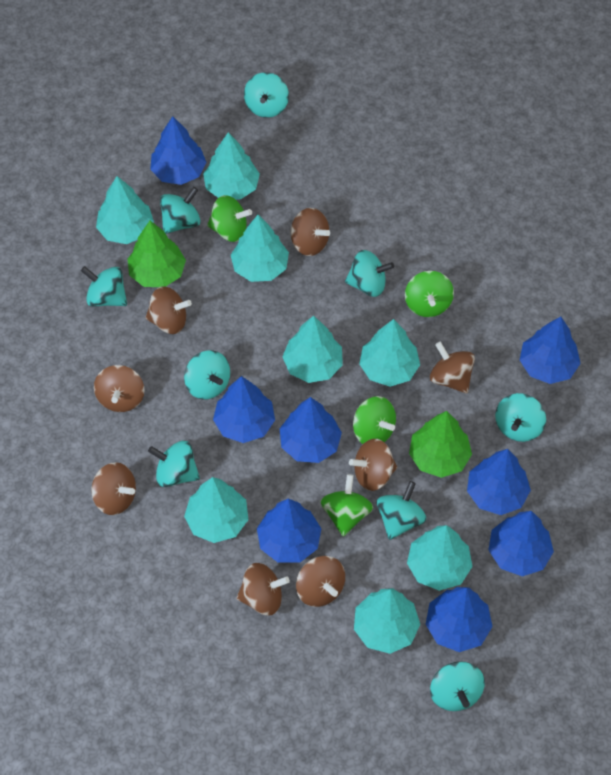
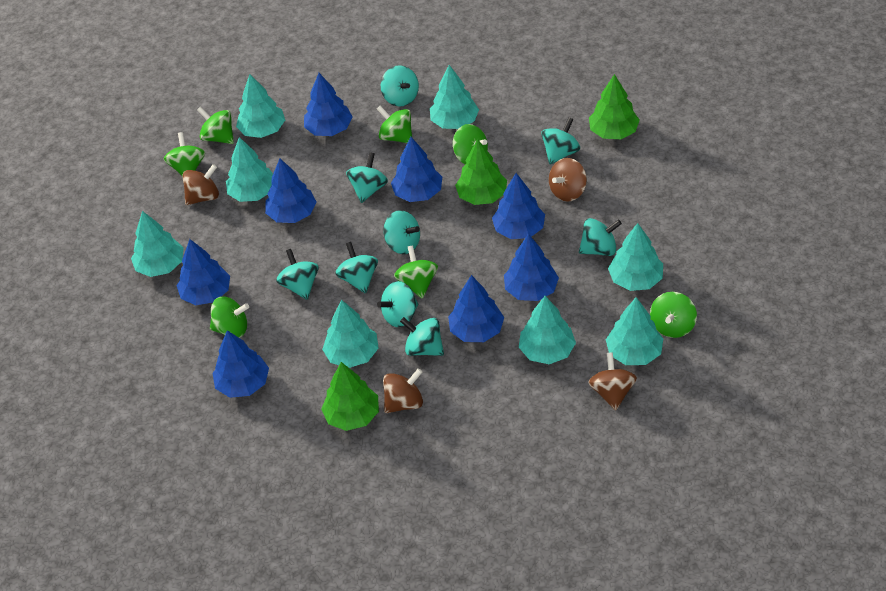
brown spinning top: 8 -> 4
green spinning top: 4 -> 7
green tree: 2 -> 3

